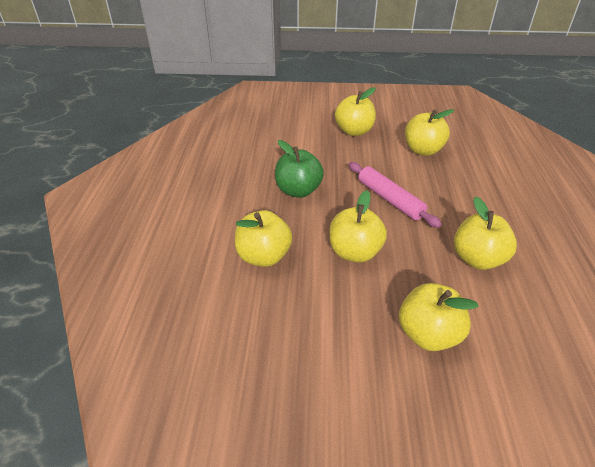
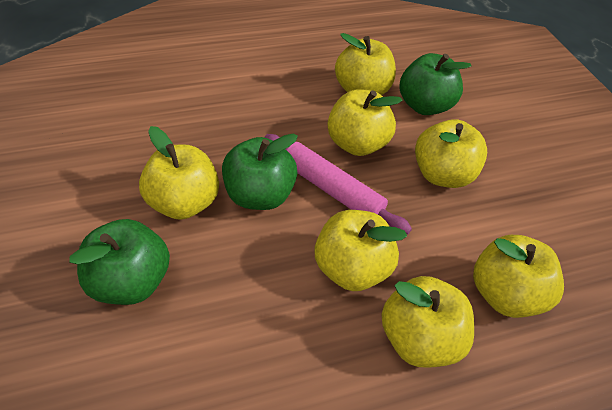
green apple: 1 -> 3
yellow apple: 6 -> 7

